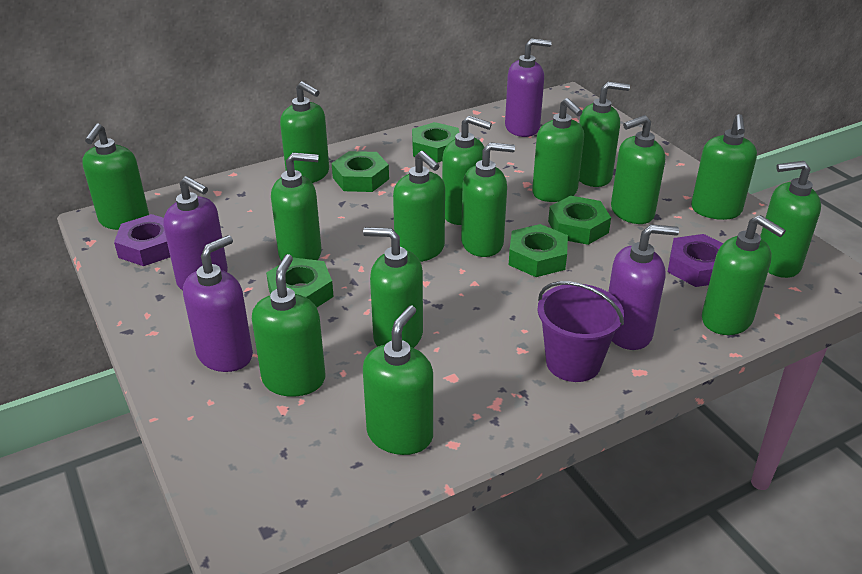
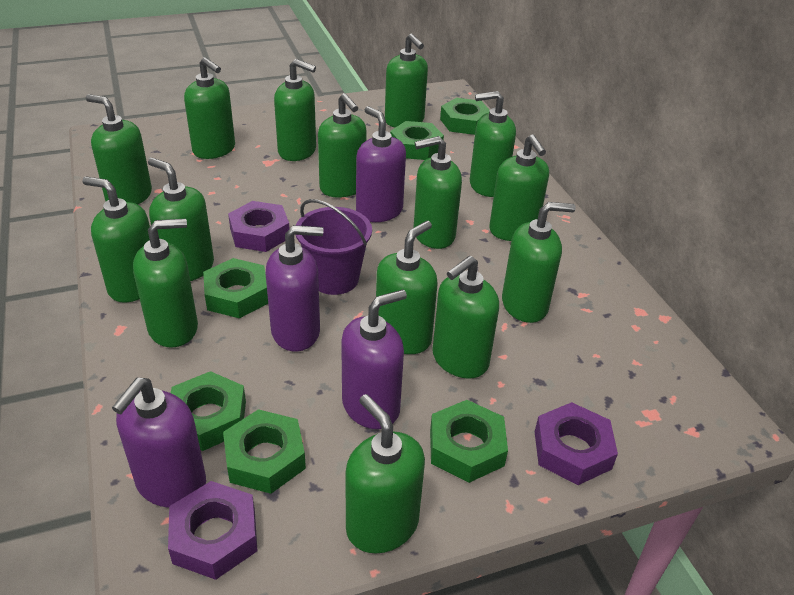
green nut: 5 -> 6
purple nut: 2 -> 3

